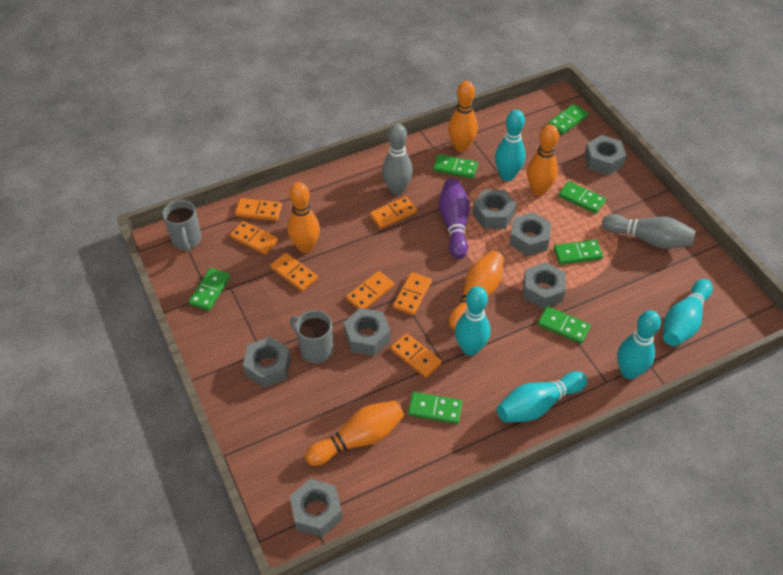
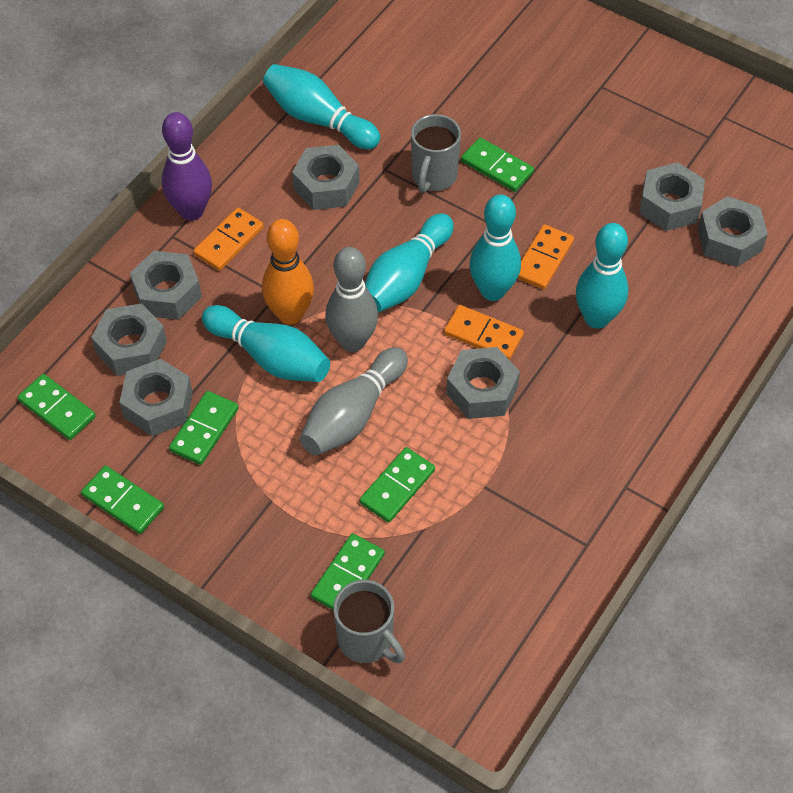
green domino: 7 -> 6
orange bowling pin: 5 -> 1
orange domino: 7 -> 3

